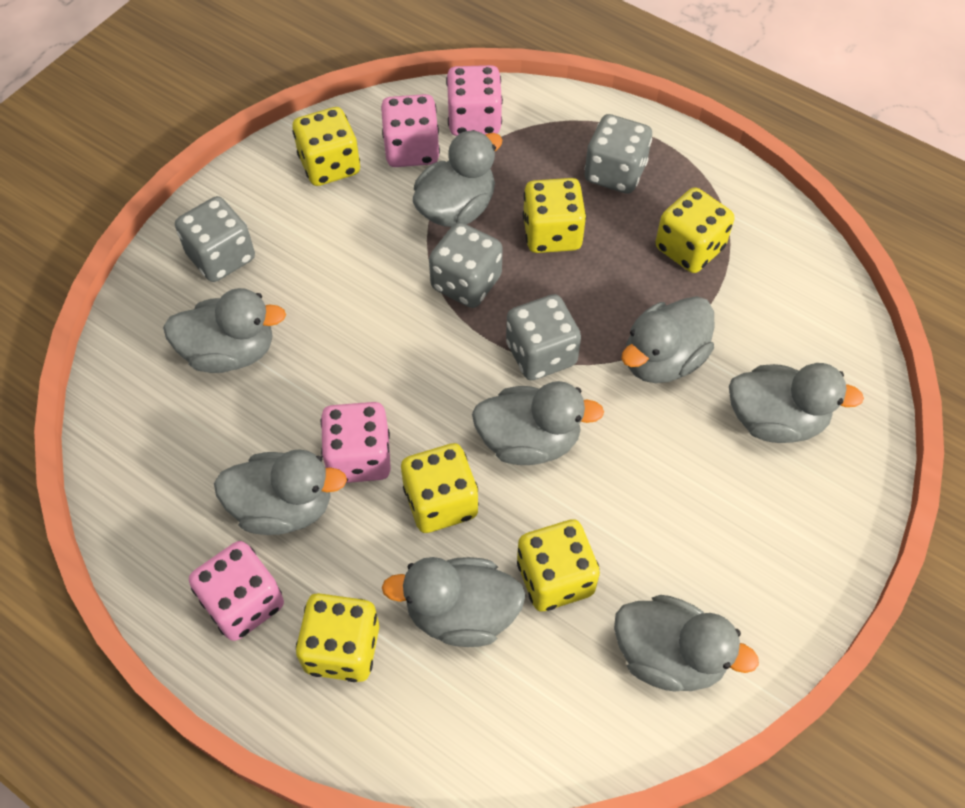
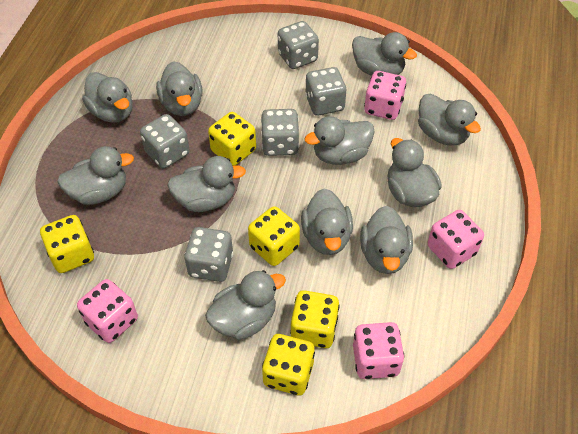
grey dice: 4 -> 5
grey duck: 8 -> 11
yellow dice: 6 -> 5

